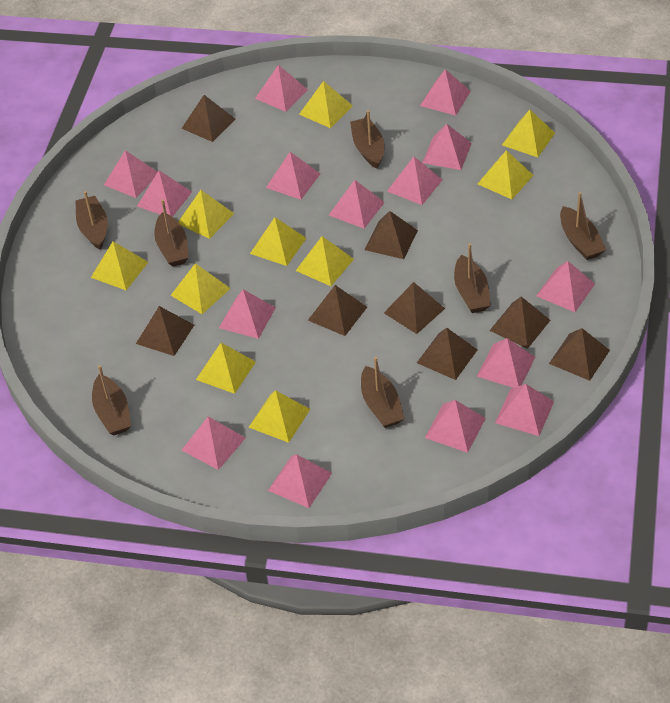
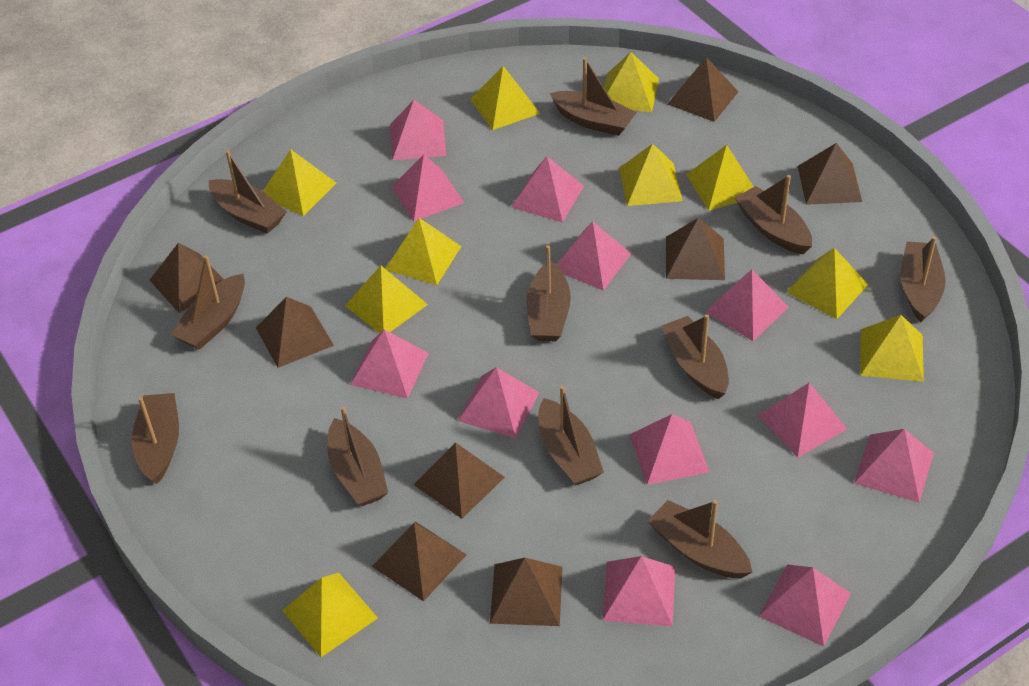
brown boat: 7 -> 11
pink pyramid: 15 -> 12

